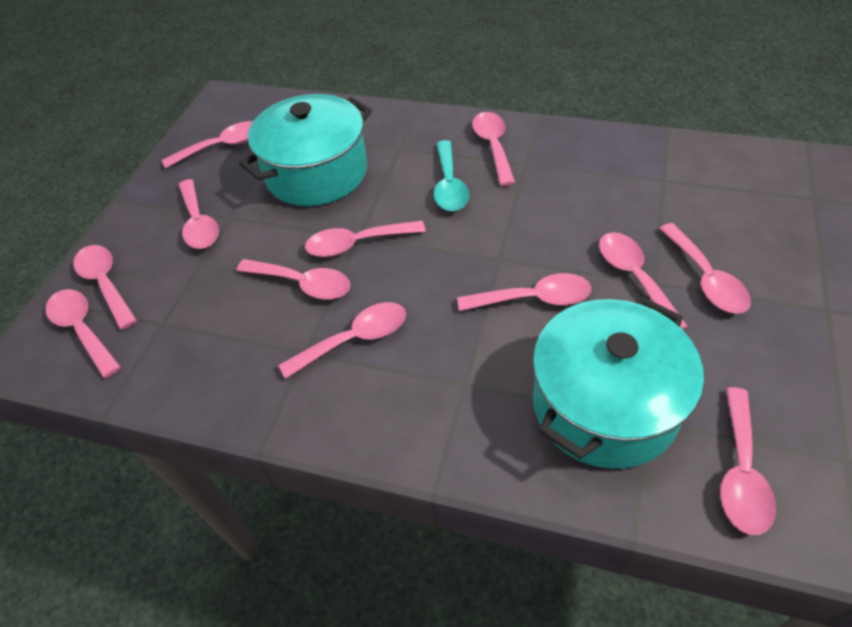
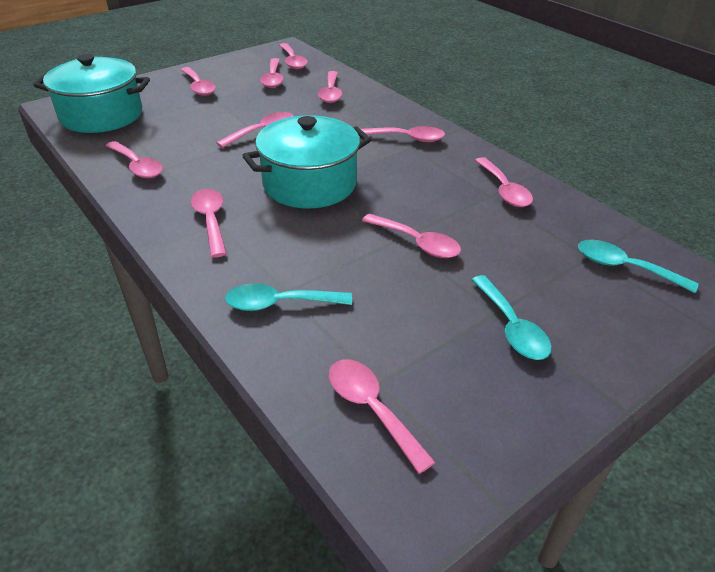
pink spoon: 12 -> 11
turquoise spoon: 1 -> 3

